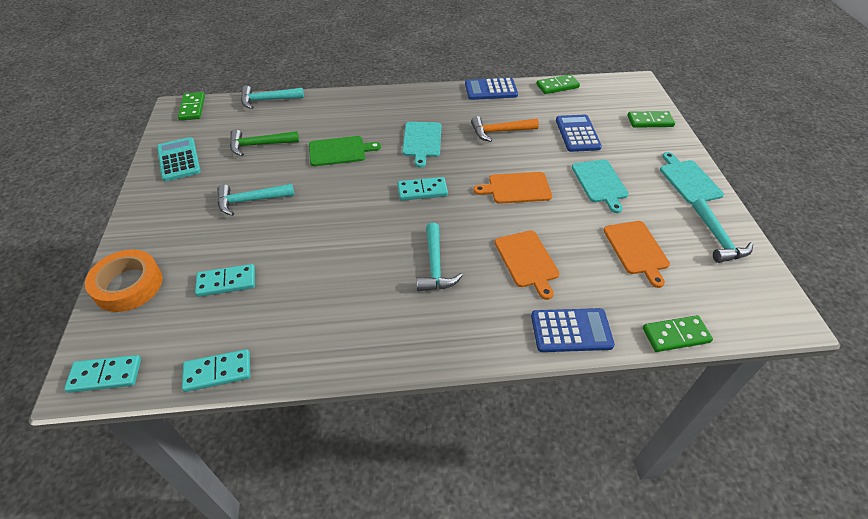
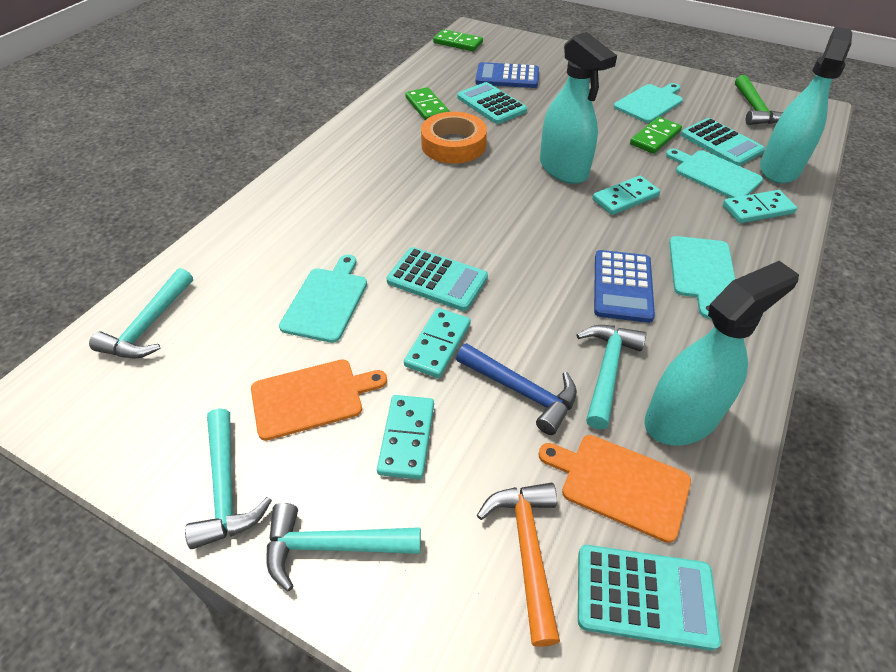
blue calculator: 3 -> 2
blue hammer: 0 -> 1
green cutting board: 1 -> 0
green domino: 4 -> 3
orange cutting board: 3 -> 2
turquoise calculator: 1 -> 4
turquoise cutting board: 3 -> 4
turquoise spray bottle: 0 -> 3

